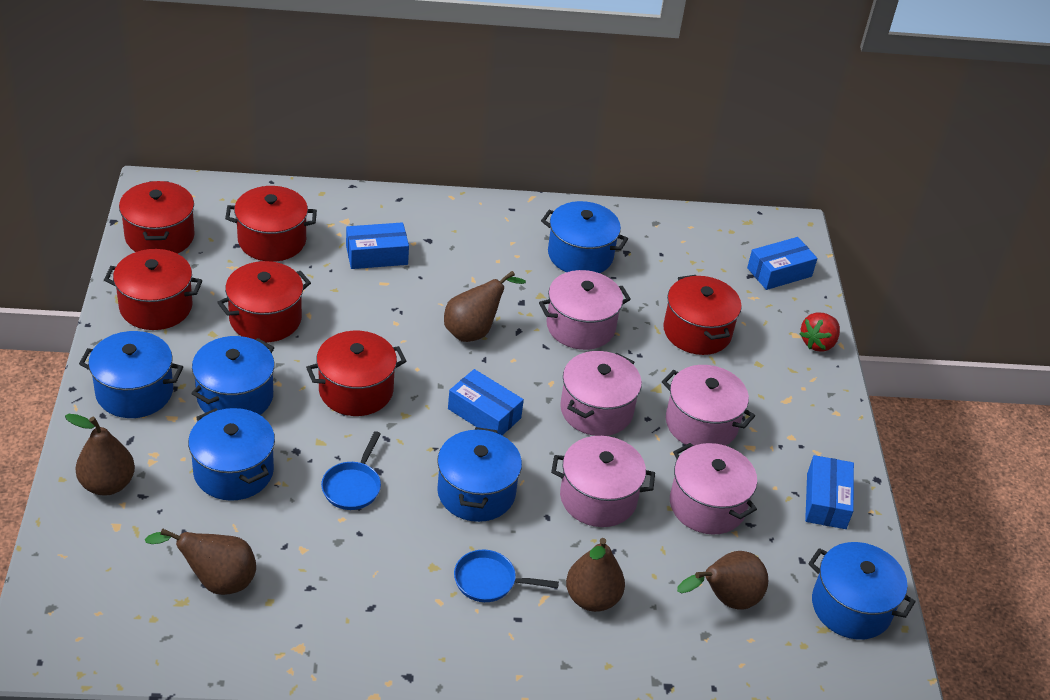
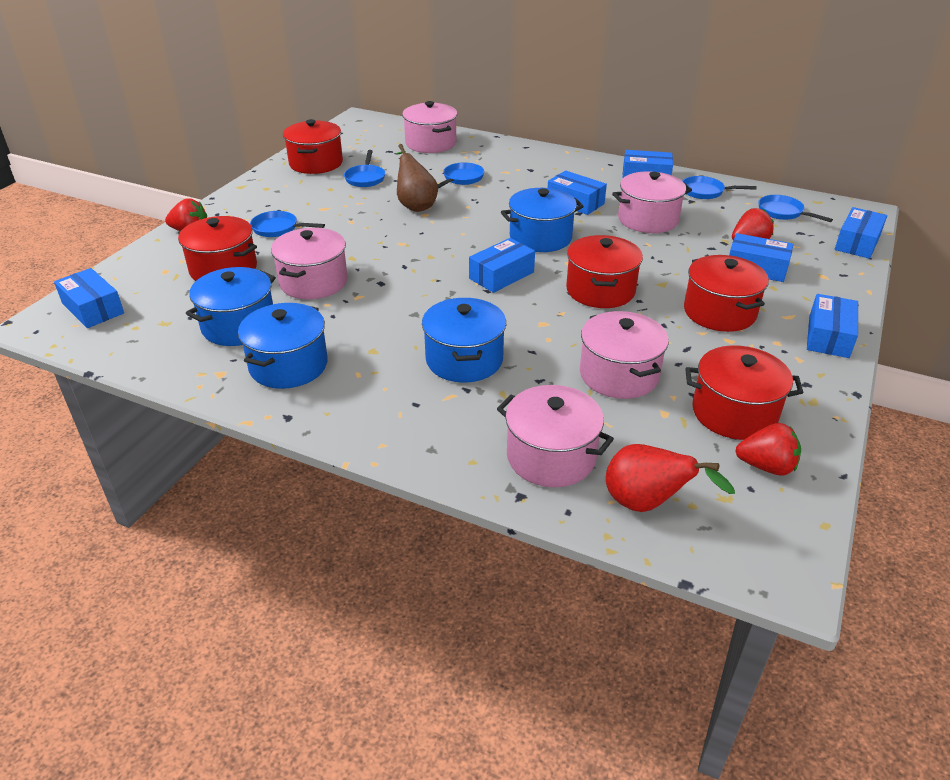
blue box: 4 -> 7
blue pan: 2 -> 5
blue pot: 6 -> 4
brown pear: 5 -> 1
red pear: 0 -> 1
red pot: 6 -> 5
red strawberry: 1 -> 3

